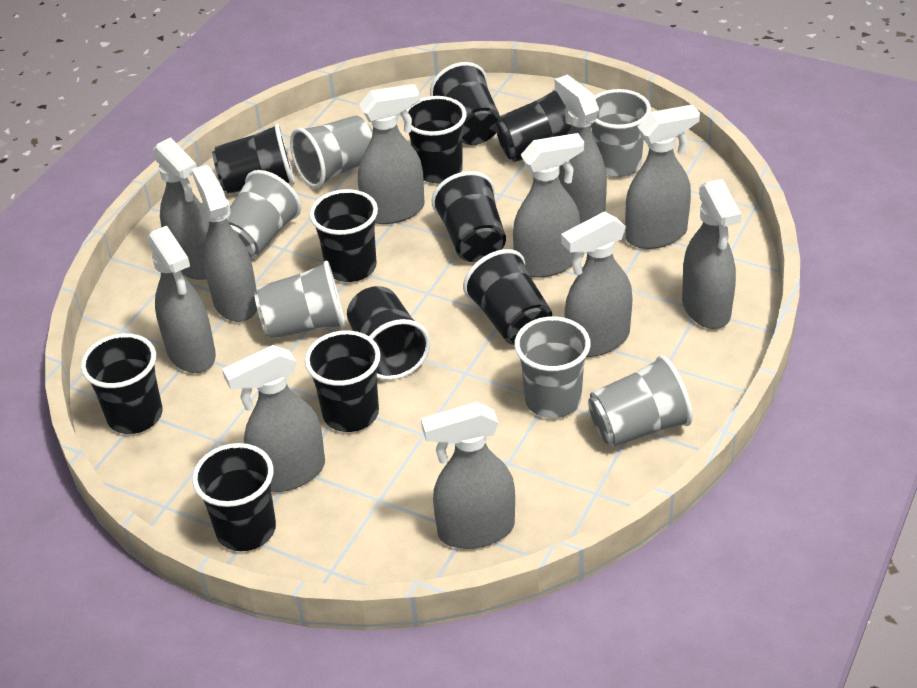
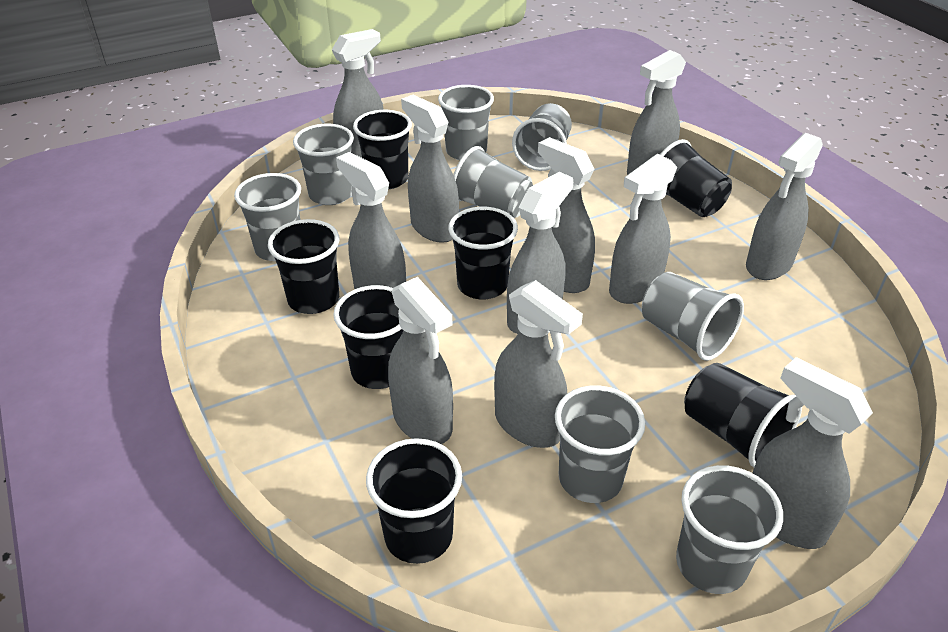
black cup: 11 -> 7
grey cup: 6 -> 8

